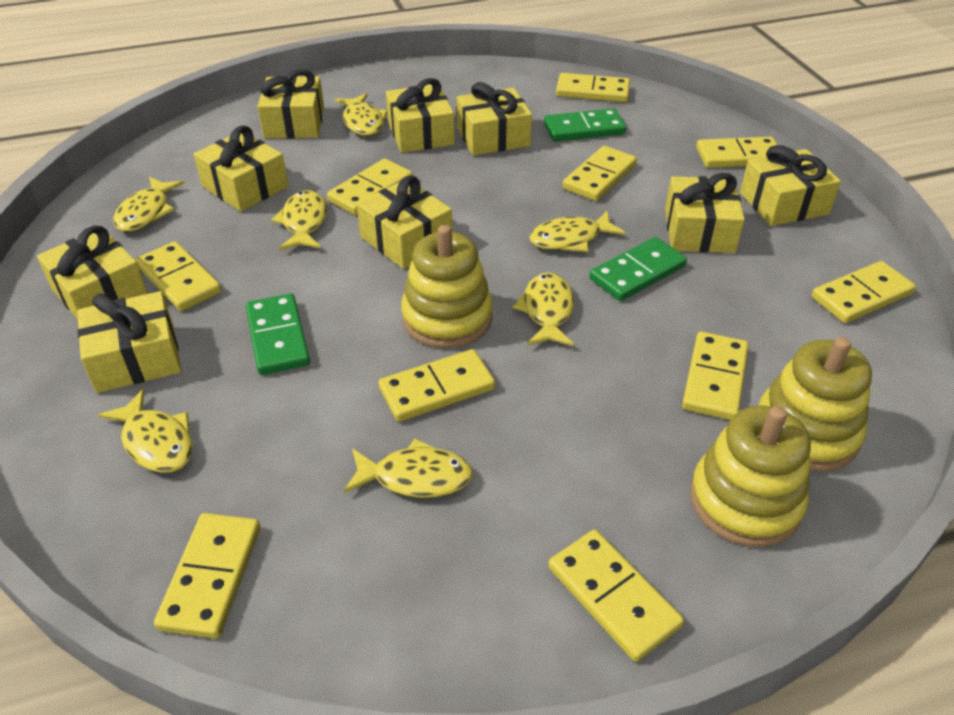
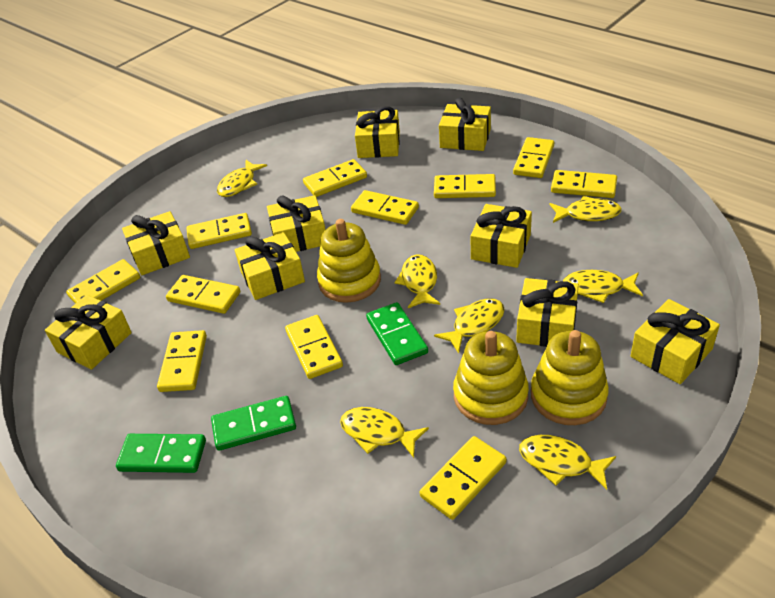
yellow domino: 10 -> 11

